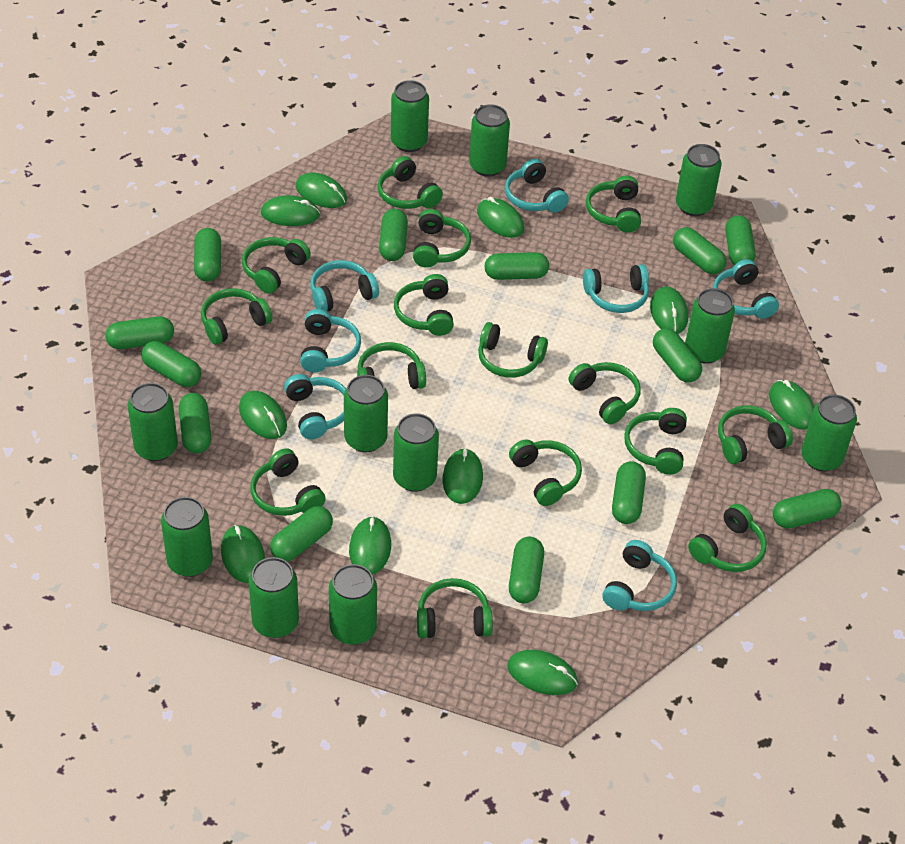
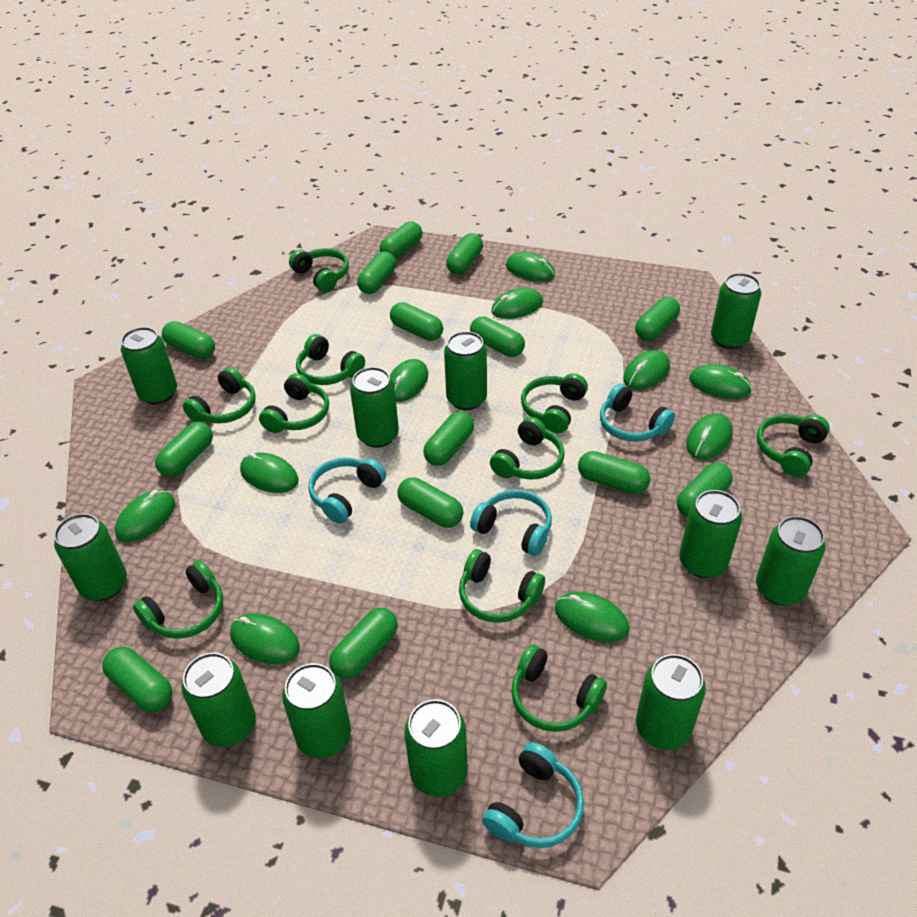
green capsule: 13 -> 14
green headphones: 15 -> 10
turquoise headphones: 7 -> 4

